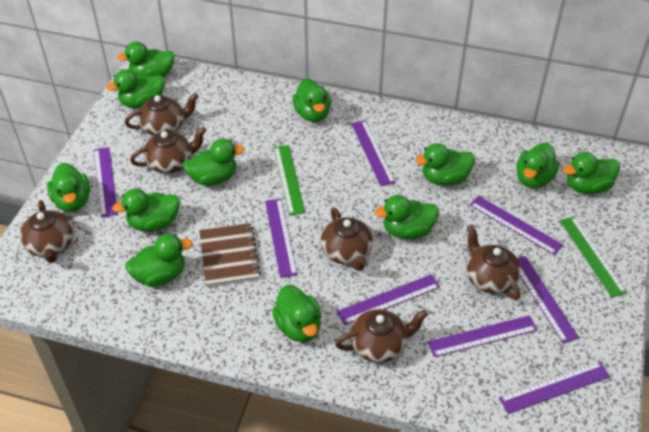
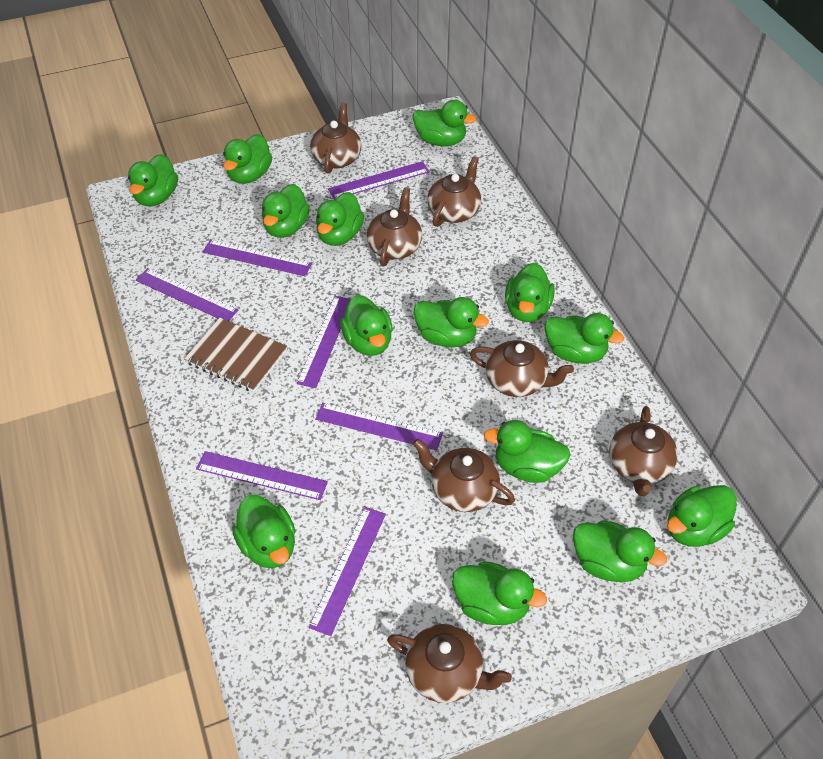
brown teapot: 6 -> 7
green duck: 12 -> 14
green ruler: 2 -> 0
purple ruler: 8 -> 7

